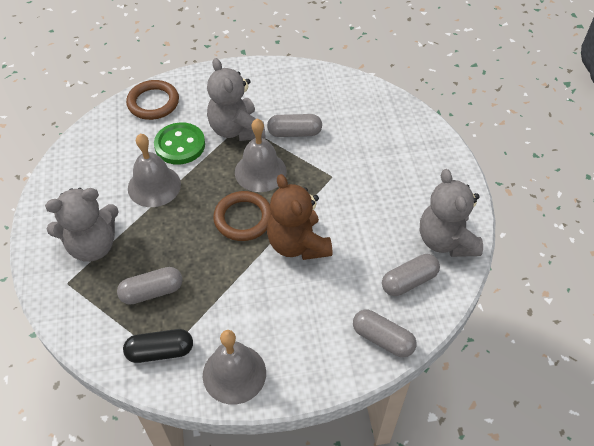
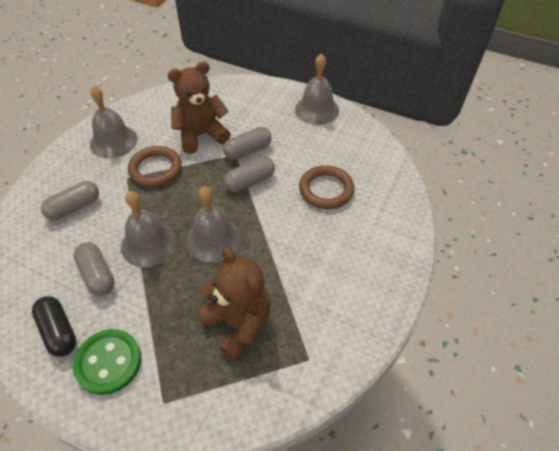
brown teddy bear: 1 -> 2
grey bell: 3 -> 4
grey teddy bear: 3 -> 0

